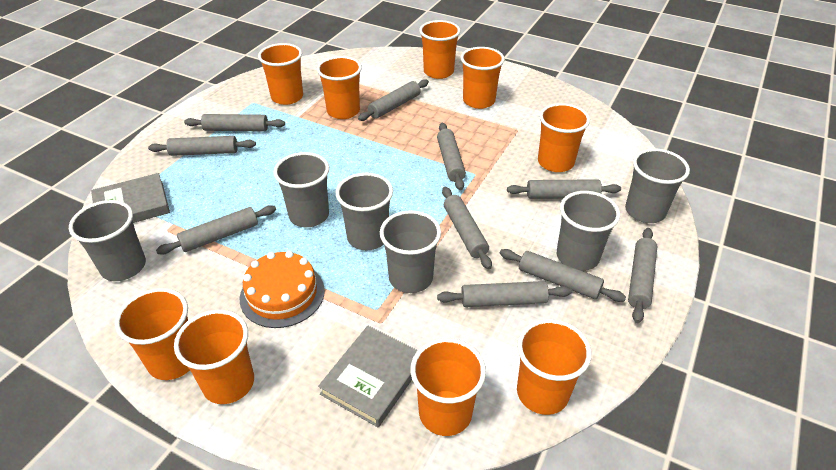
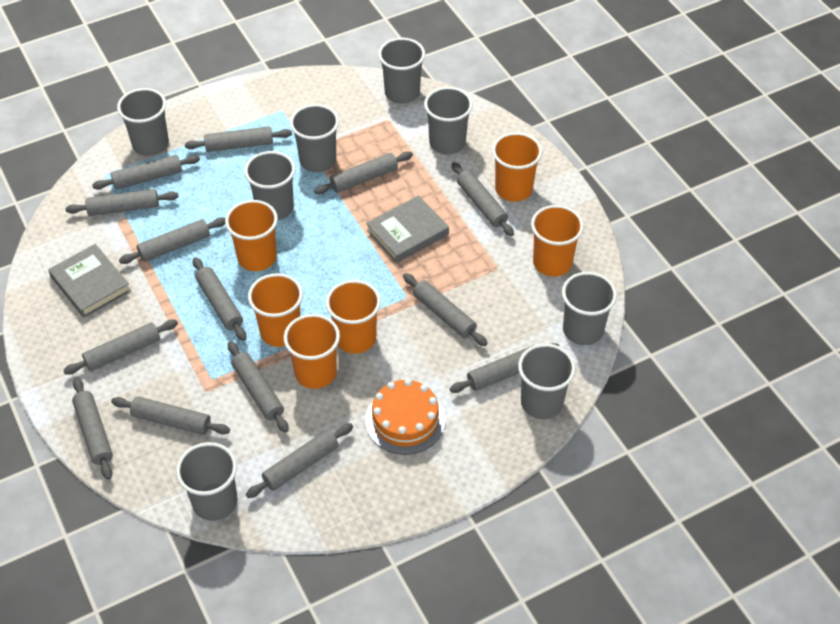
grey cup: 6 -> 8
grey rolling pin: 10 -> 14
orange cup: 9 -> 6

